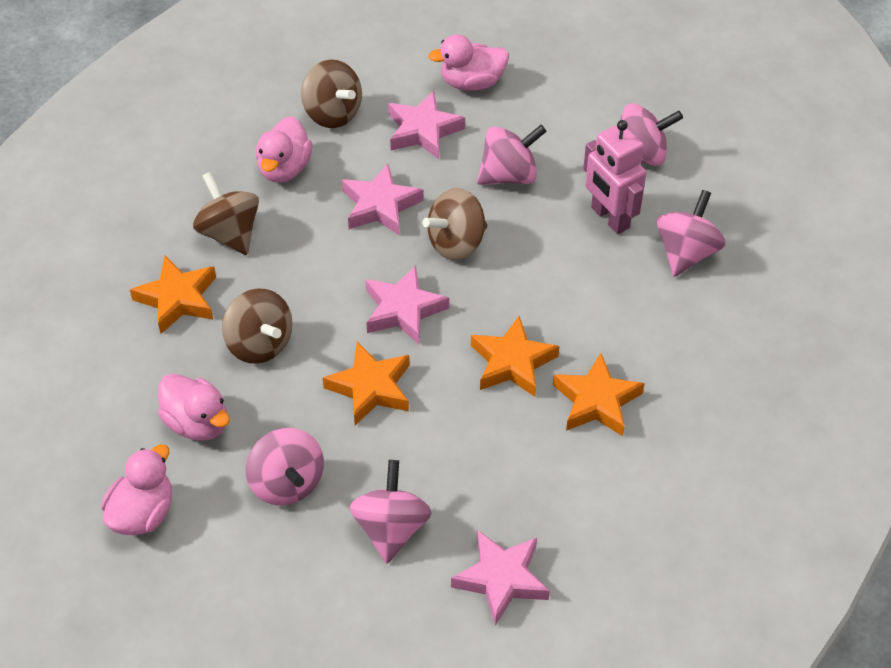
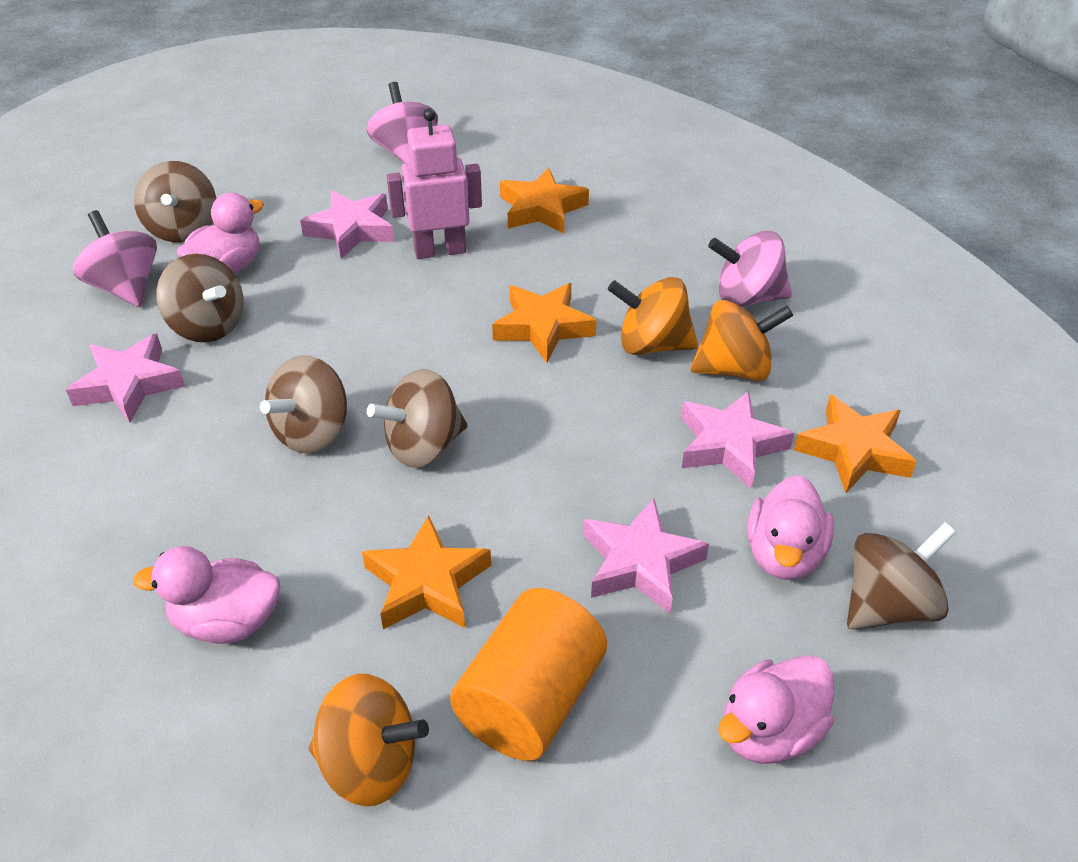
brown spinning top: 4 -> 5
orange cylinder: 0 -> 1
orange spinning top: 0 -> 3
pink spinning top: 5 -> 3

